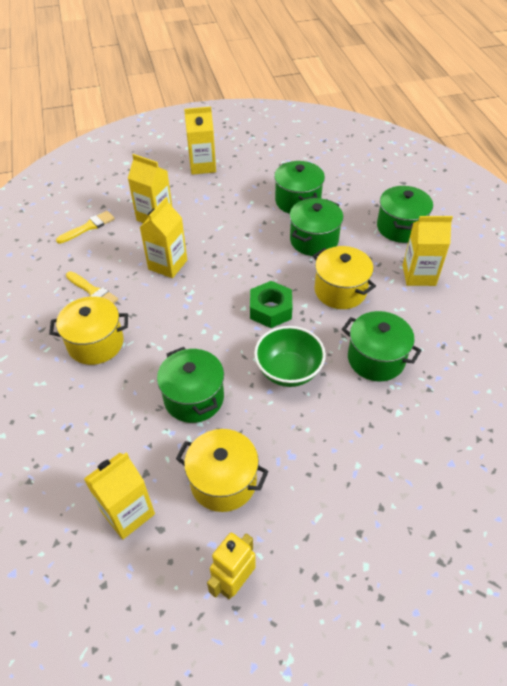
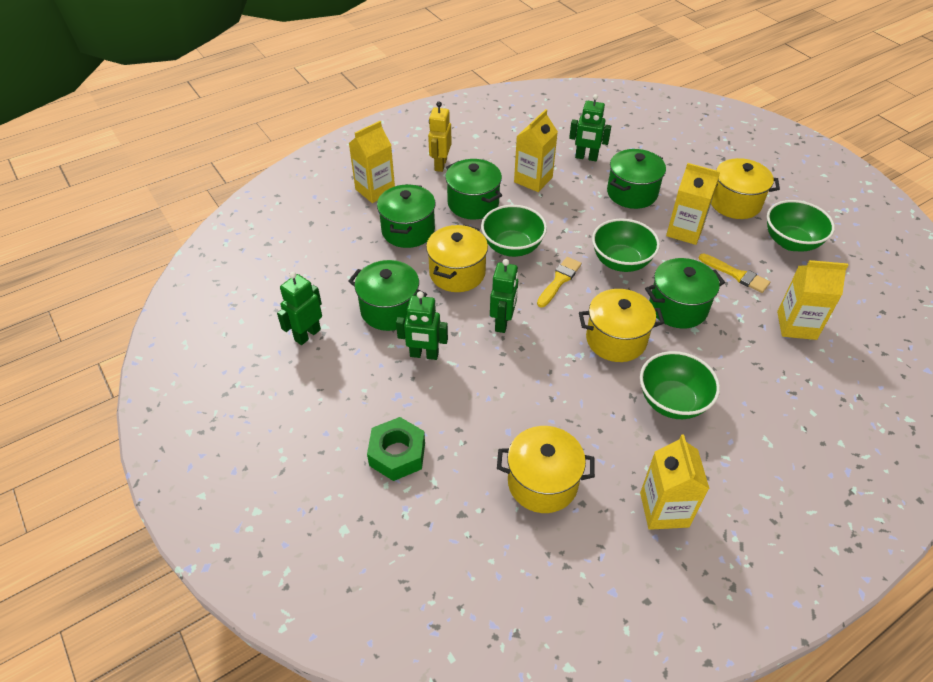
green bowl: 1 -> 4
green robot: 0 -> 4
yellow pot: 3 -> 4

